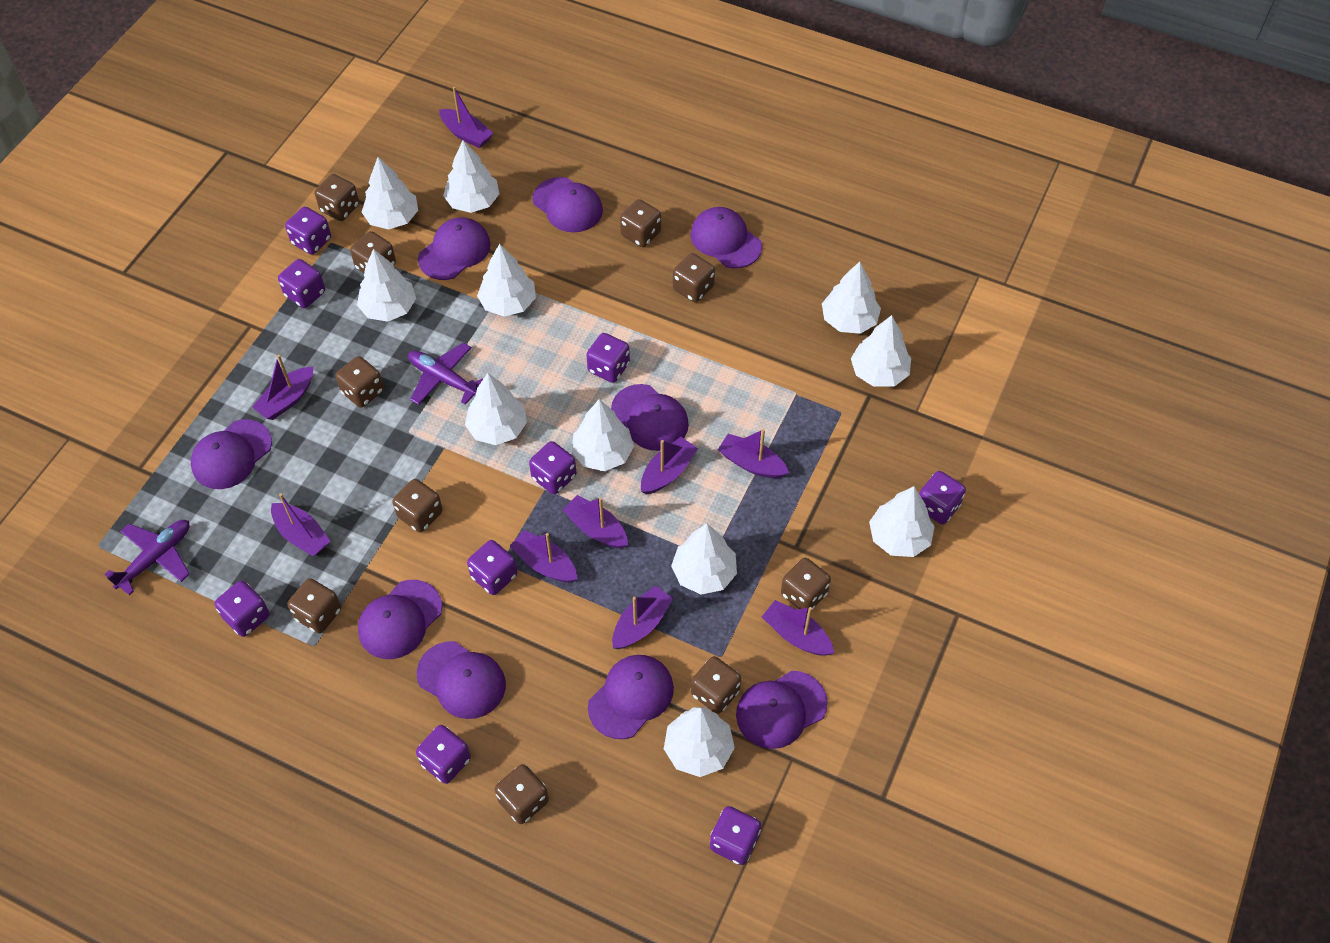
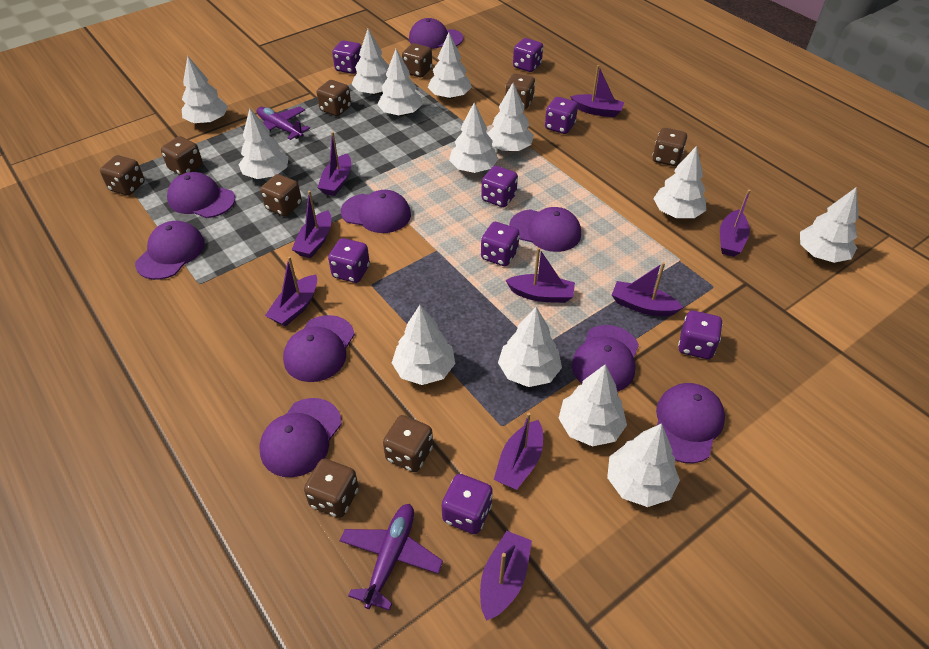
brown dice: 10 -> 9
purple dice: 9 -> 8
white tree: 11 -> 13

